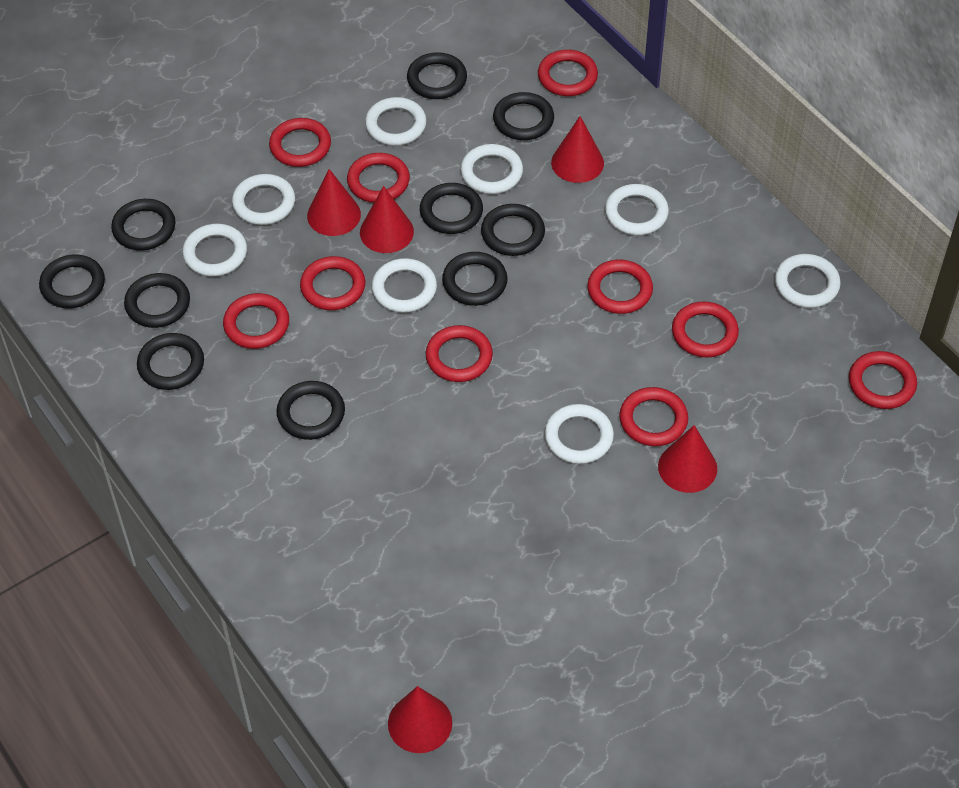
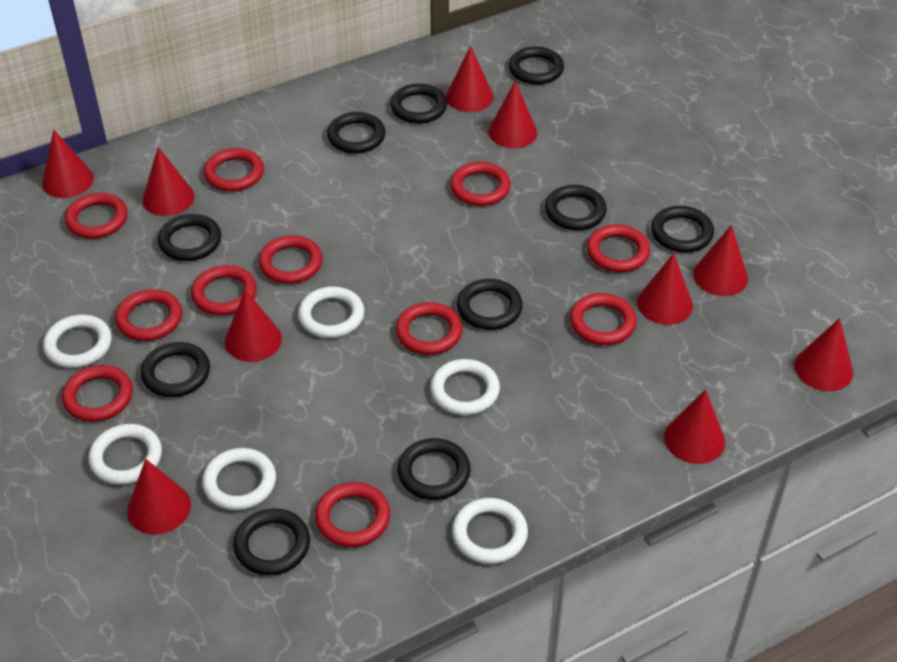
red cone: 5 -> 10
red ring: 10 -> 11
white ring: 8 -> 6

